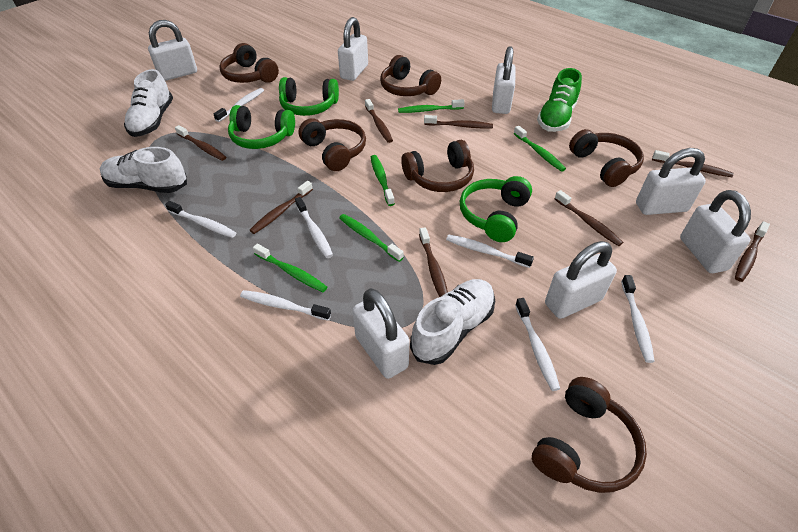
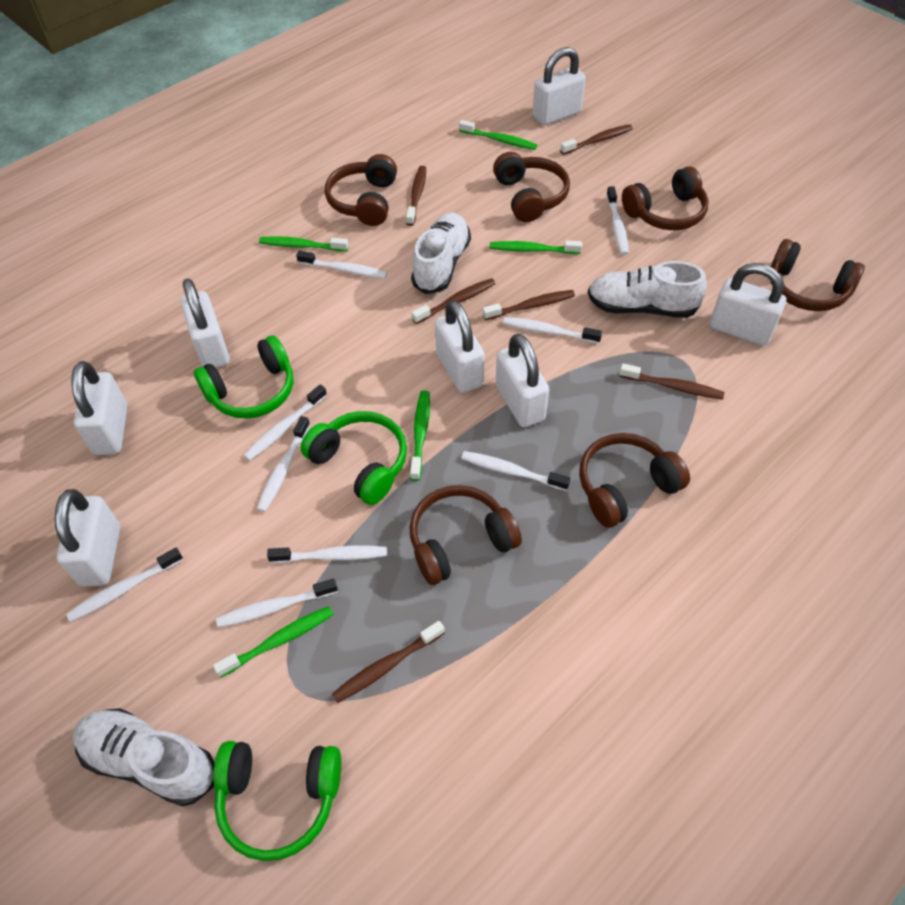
brown toothbrush: 8 -> 6
green shoe: 1 -> 0
white toothbrush: 7 -> 9

